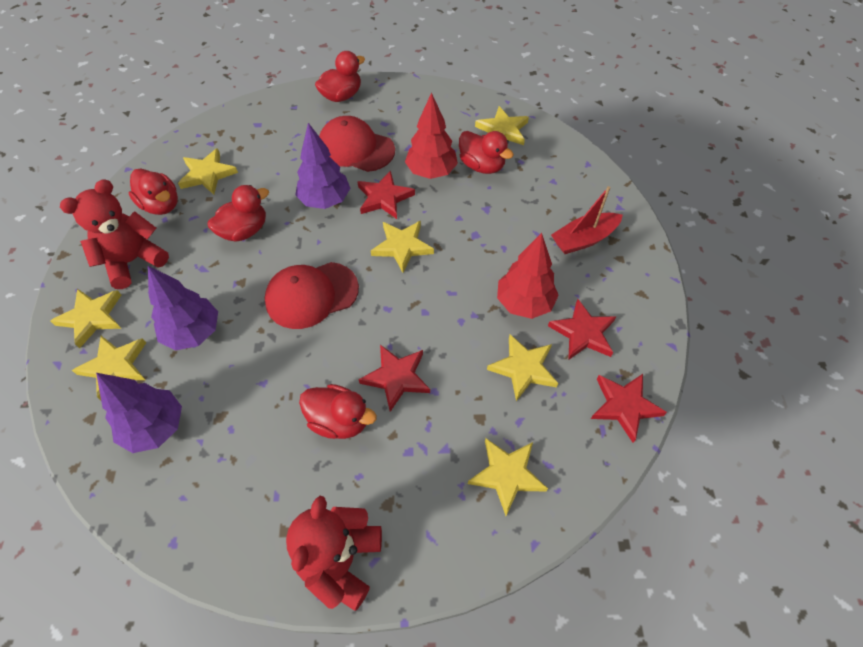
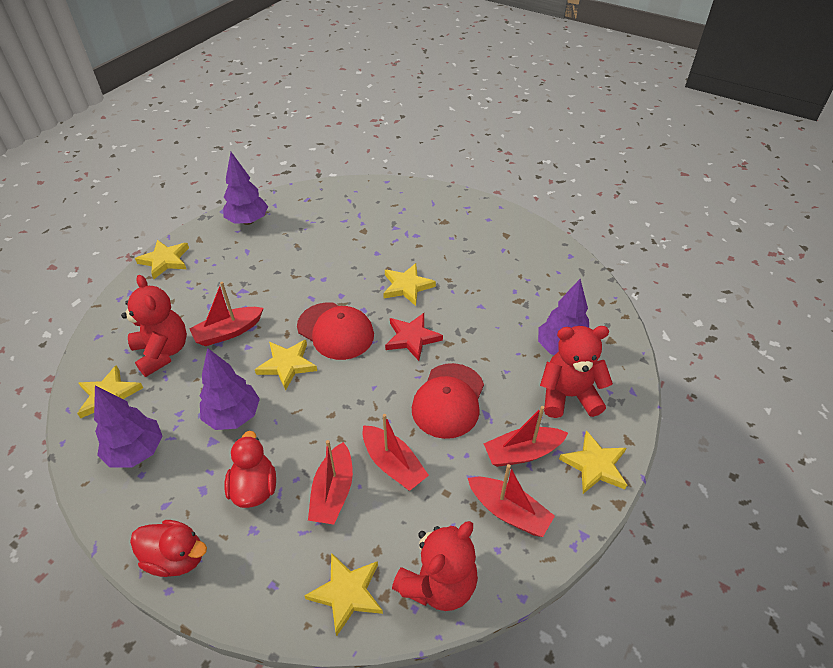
purple tree: 3 -> 4
red boat: 1 -> 5
red duck: 5 -> 2
red star: 4 -> 1
red teddy bear: 2 -> 3
red tree: 2 -> 0
yellow star: 7 -> 6

